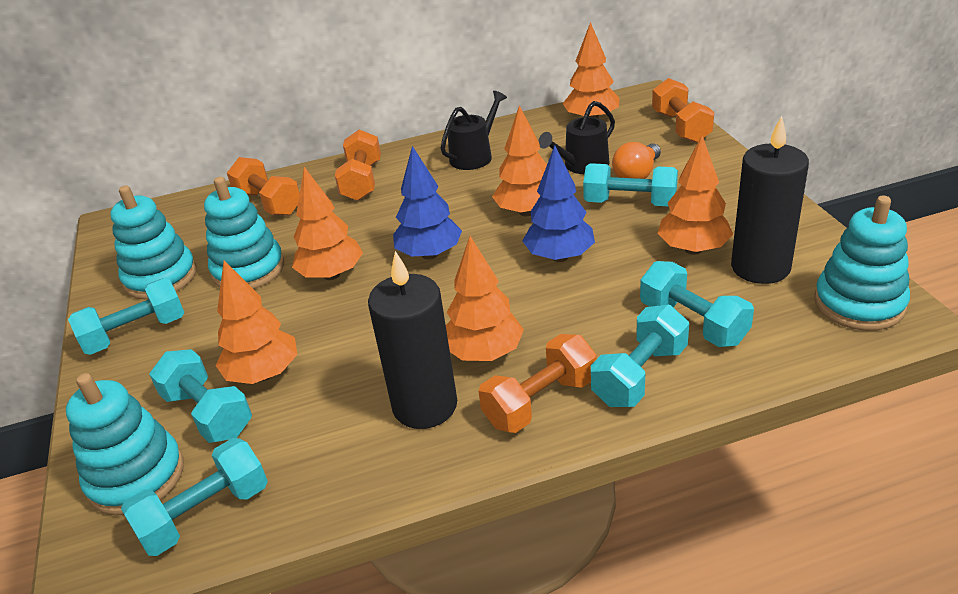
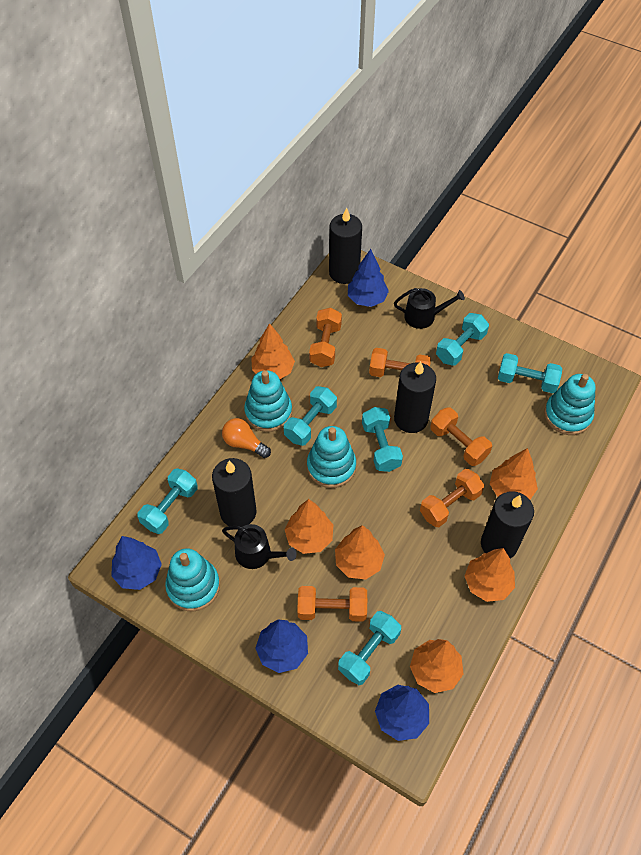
black candle: 2 -> 4
blue tree: 2 -> 4
orange dumbbell: 4 -> 5

